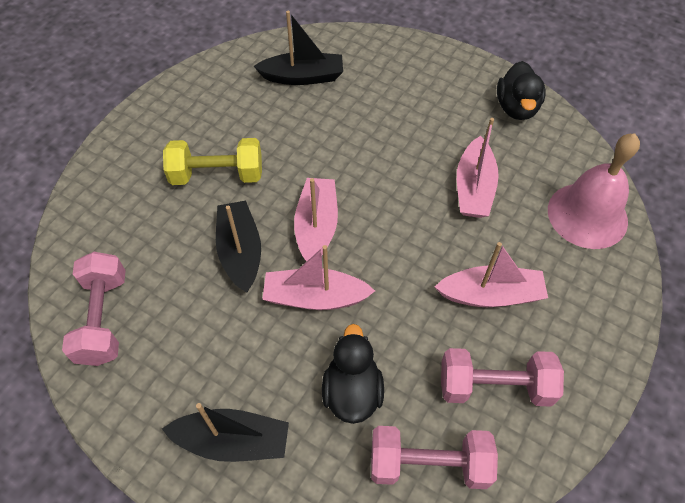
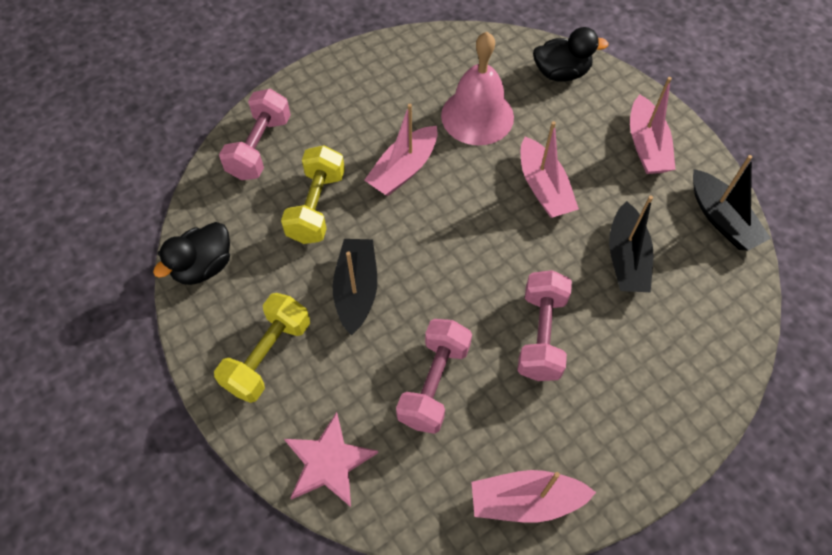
pink star: 0 -> 1
yellow dumbbell: 1 -> 2

